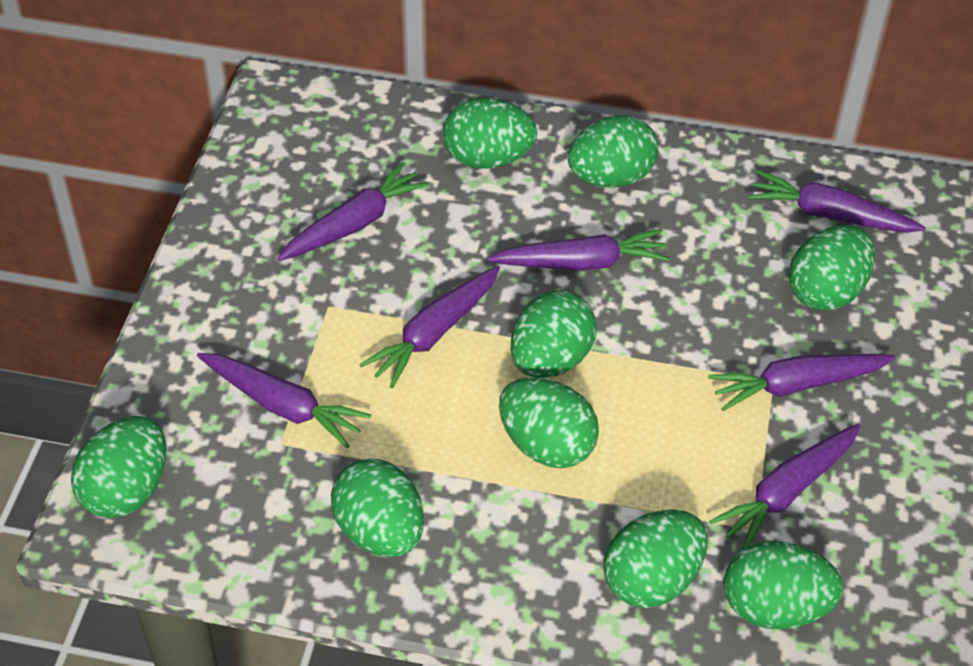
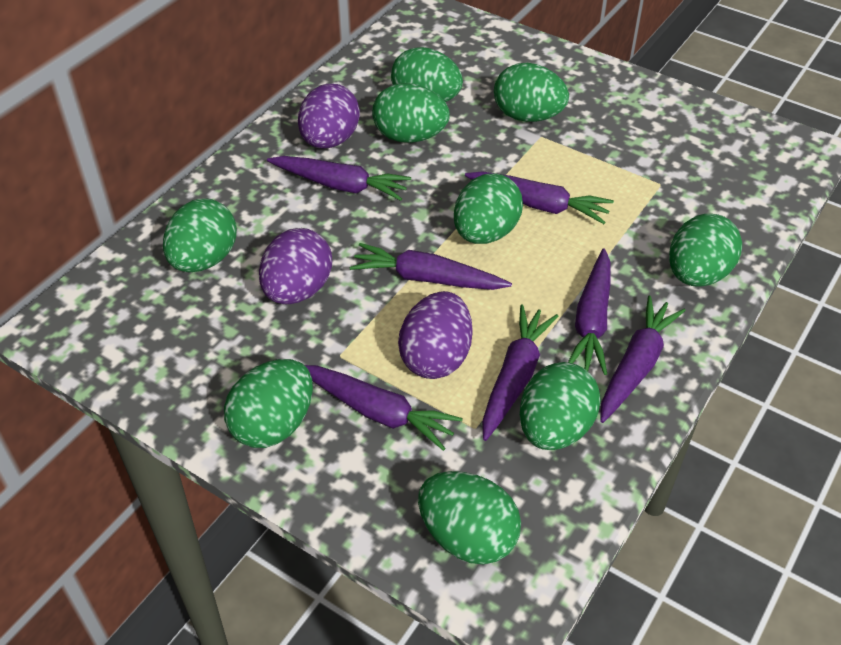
purple egg: 0 -> 3

